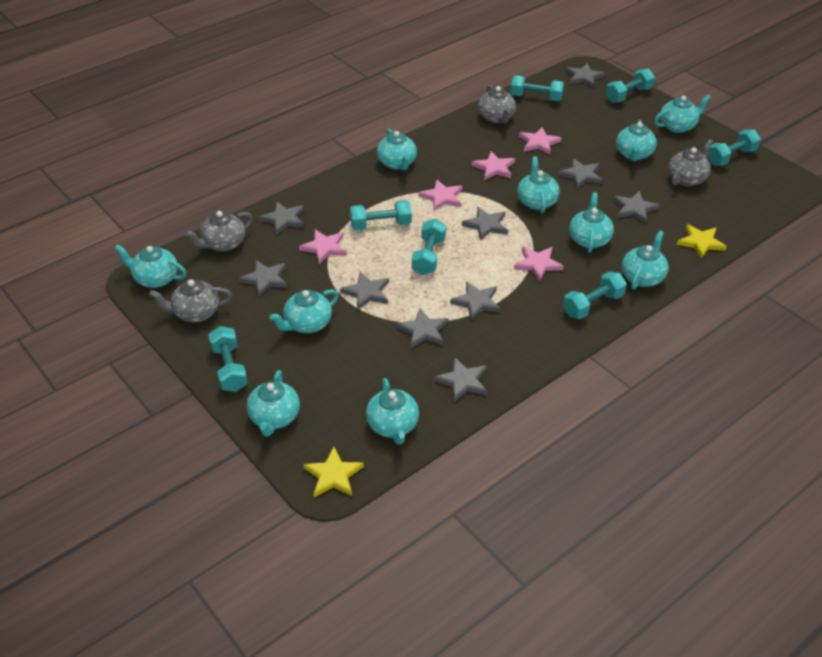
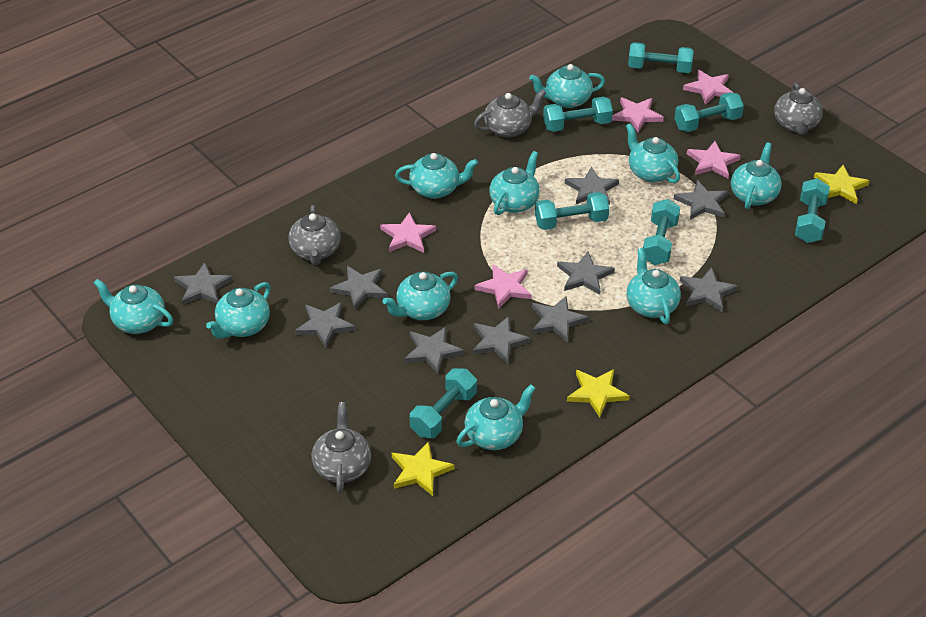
yellow star: 2 -> 3

